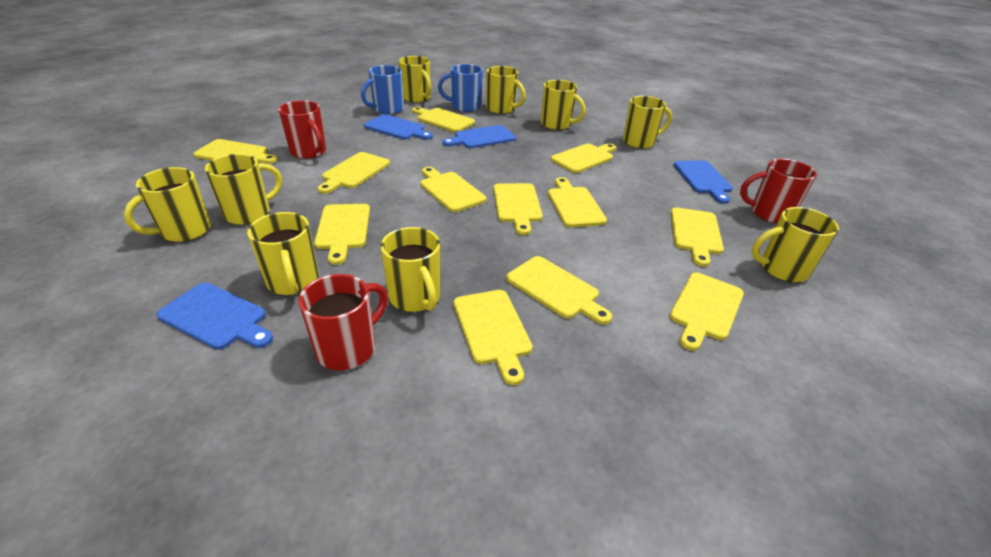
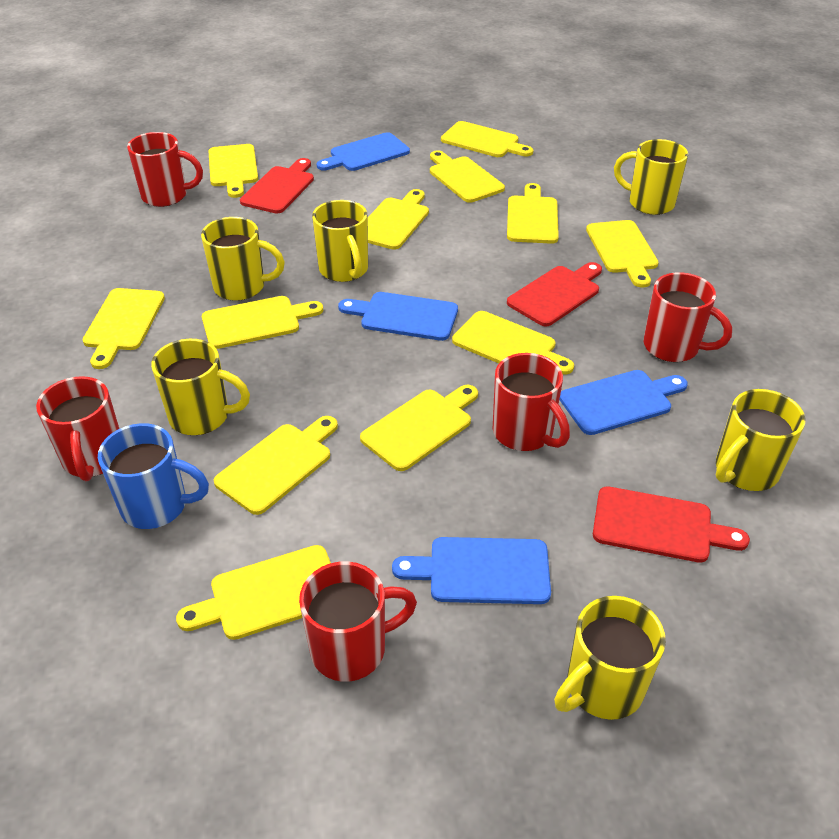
blue mug: 2 -> 1
red cutting board: 0 -> 3
red mug: 3 -> 5
yellow mug: 9 -> 6

